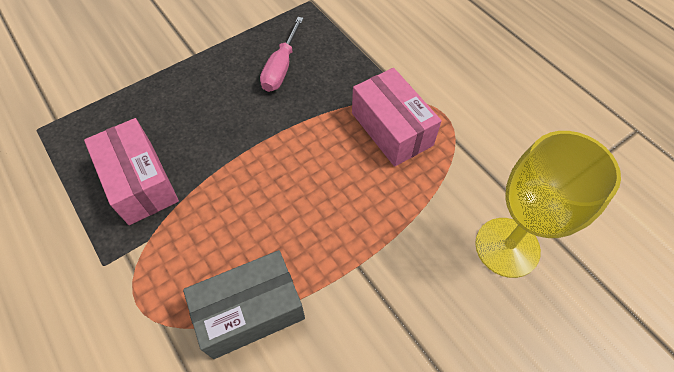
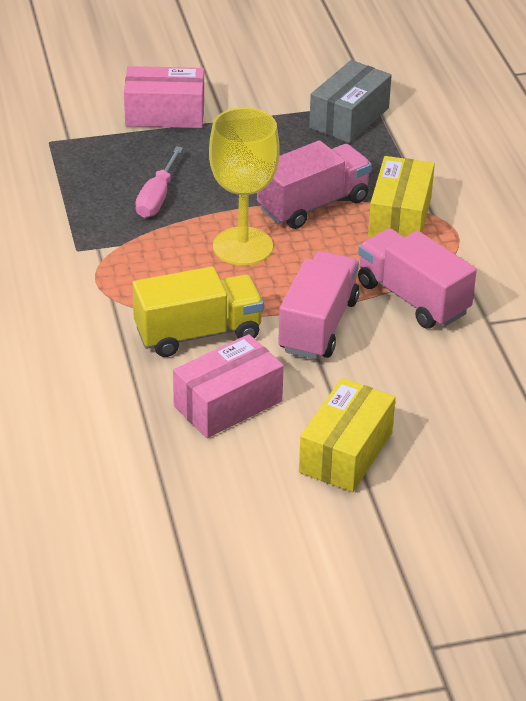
pink truck: 0 -> 3
yellow box: 0 -> 2
yellow truck: 0 -> 1

